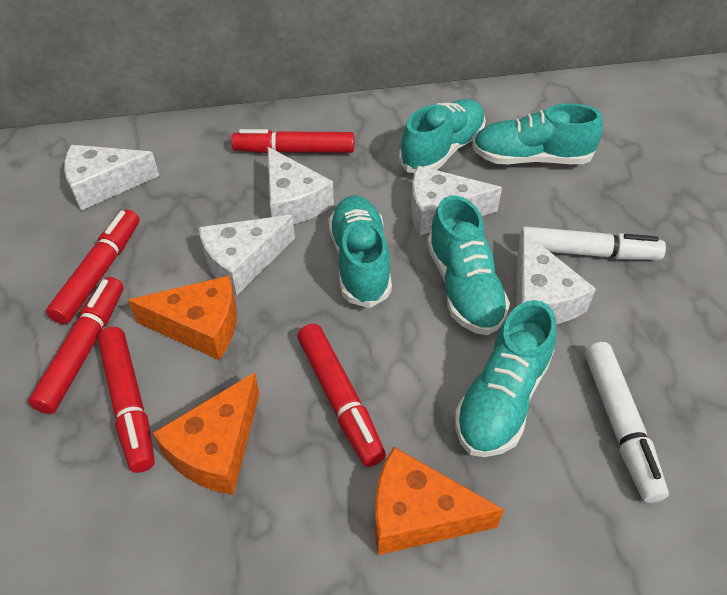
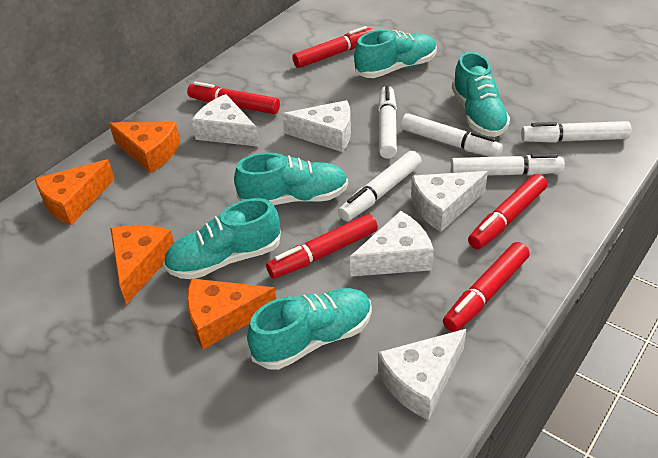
orange cheese: 3 -> 4
white marker: 2 -> 5

